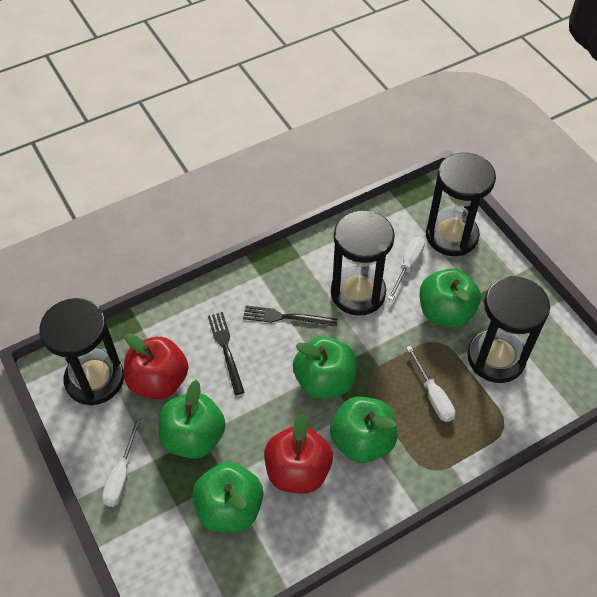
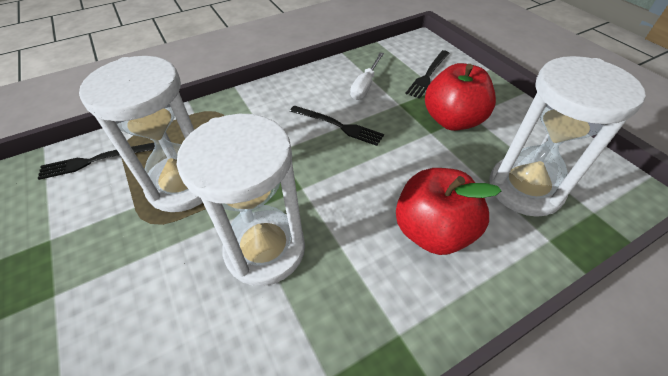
black fork: 2 -> 3
black hourglass: 4 -> 0
green apple: 5 -> 0
white hourglass: 0 -> 3
white screwdriver: 3 -> 1

